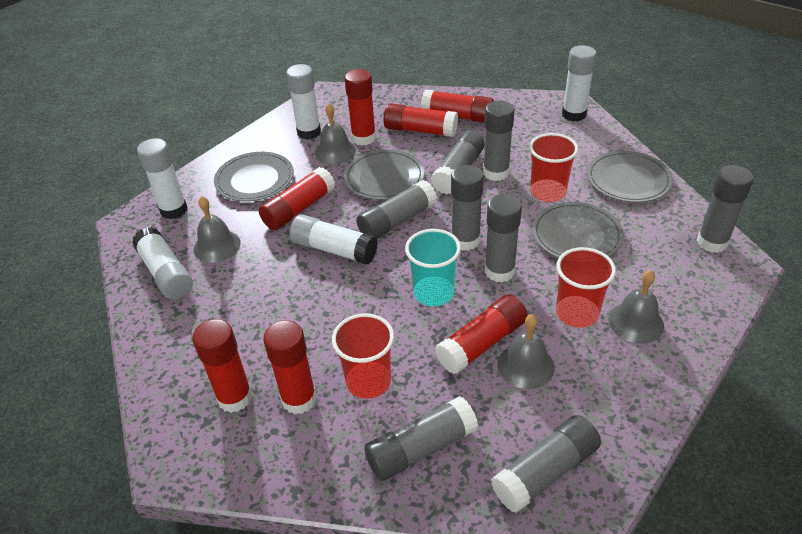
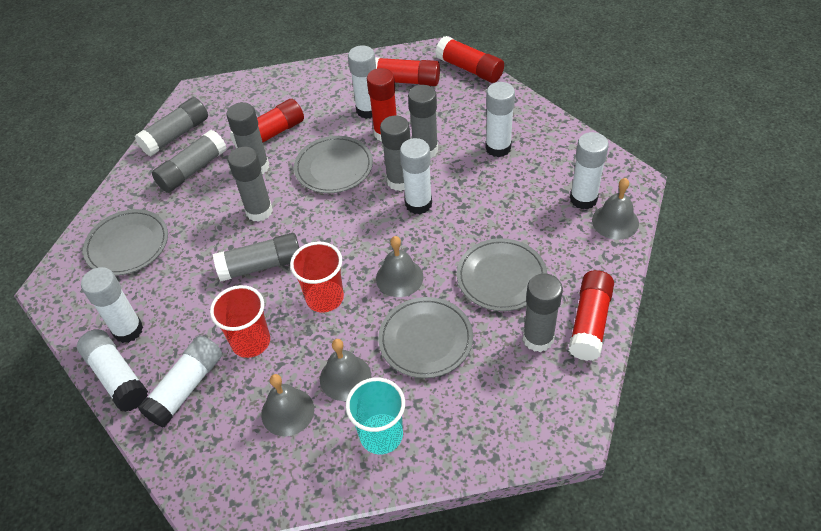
red cup: 3 -> 2
red glue stick: 7 -> 5
white glue stick: 5 -> 7

